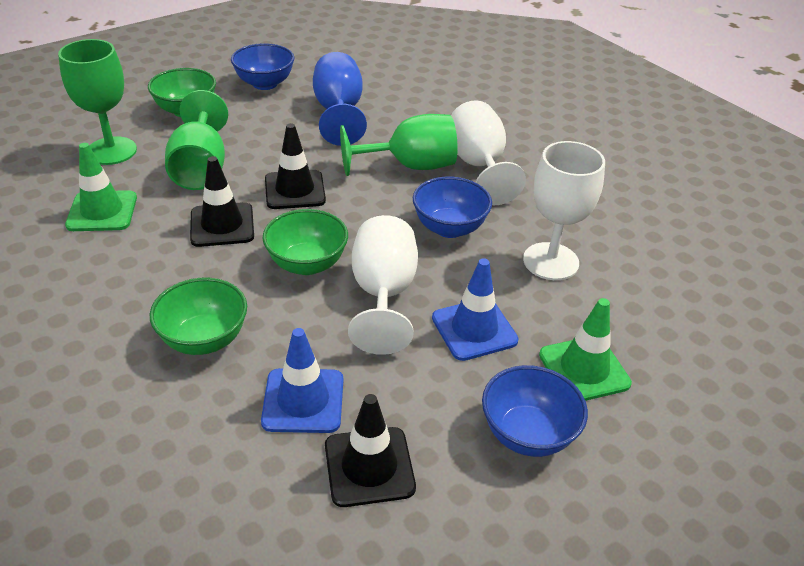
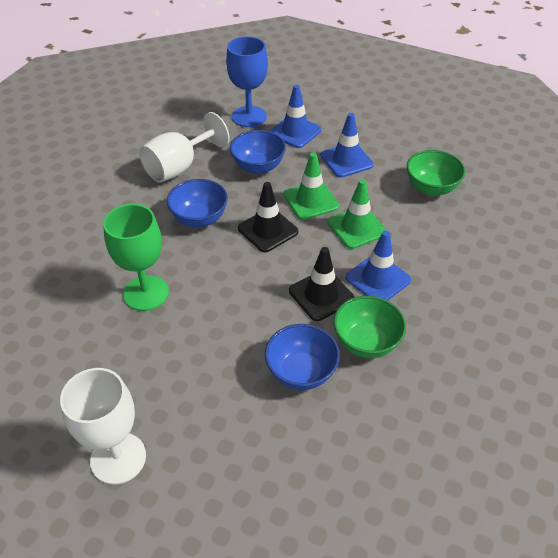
black traffic cone: 3 -> 2
blue traffic cone: 2 -> 3
green bowl: 3 -> 2
green goblet: 3 -> 1
white goblet: 3 -> 2

